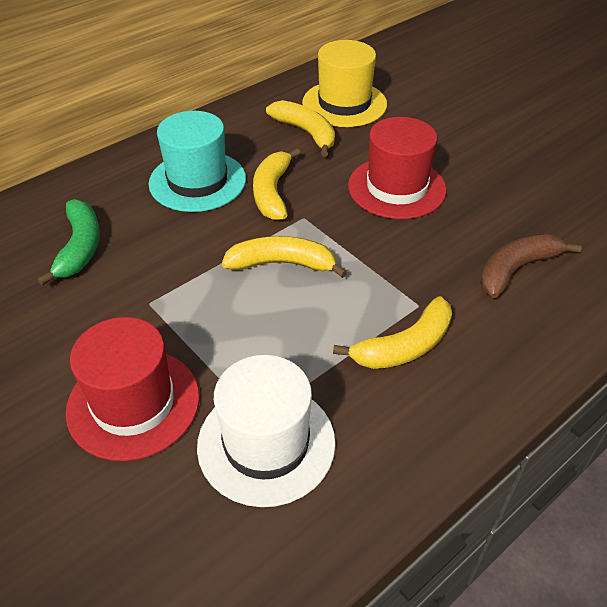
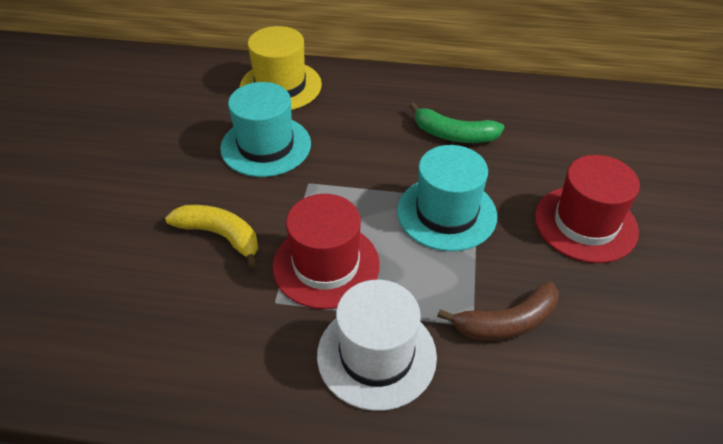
turquoise hat: 1 -> 2
yellow banana: 4 -> 1

